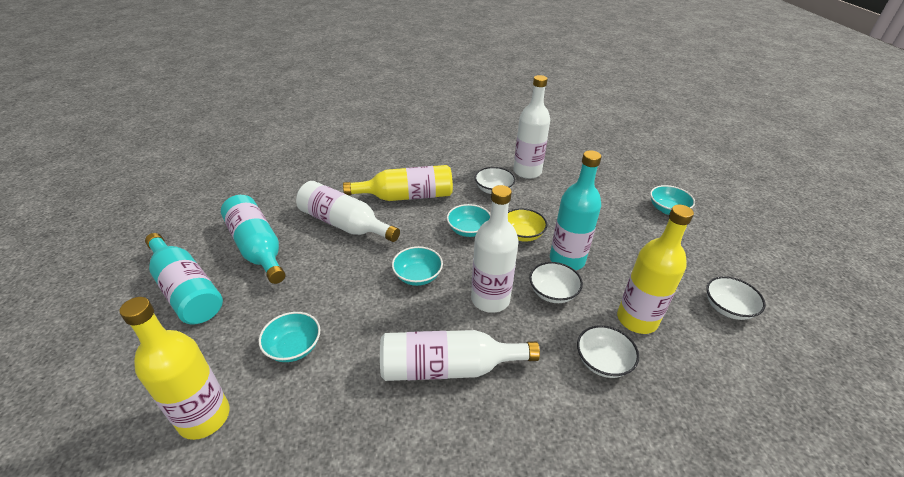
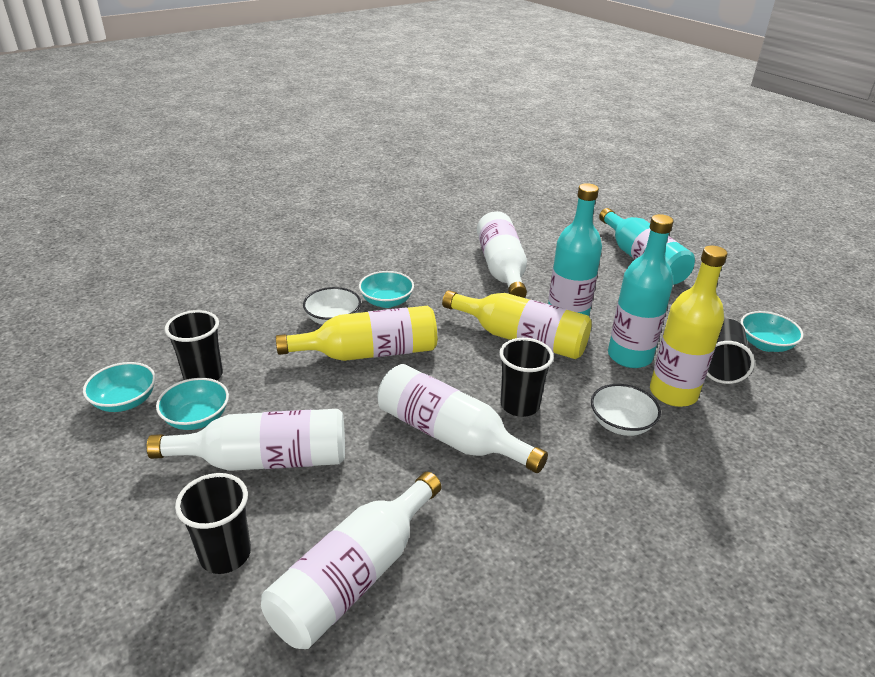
black cup: 0 -> 4
white bowl: 4 -> 2
yellow bowl: 1 -> 0

